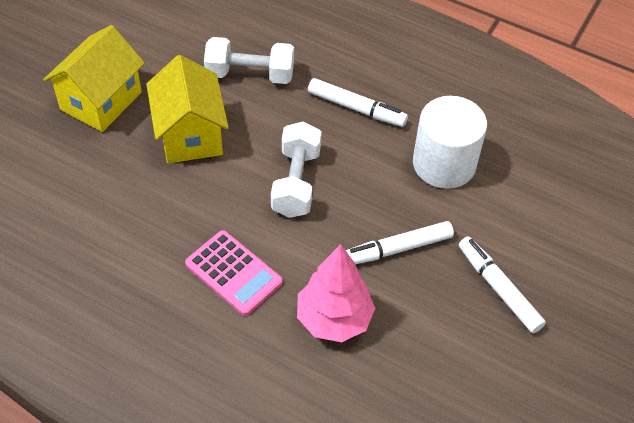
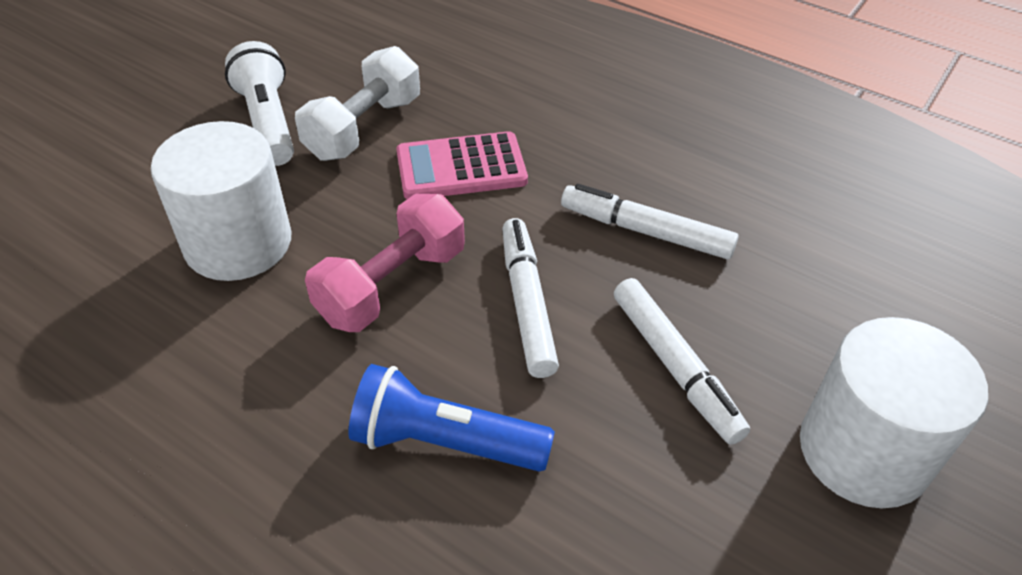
blue flashlight: 0 -> 1
pink dumbbell: 0 -> 1
pink tree: 1 -> 0
white cylinder: 1 -> 2
white dumbbell: 2 -> 1
white flashlight: 0 -> 1
yellow house: 2 -> 0

